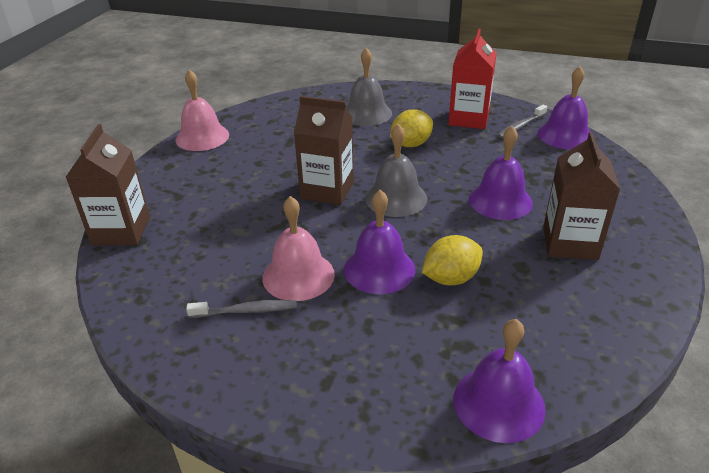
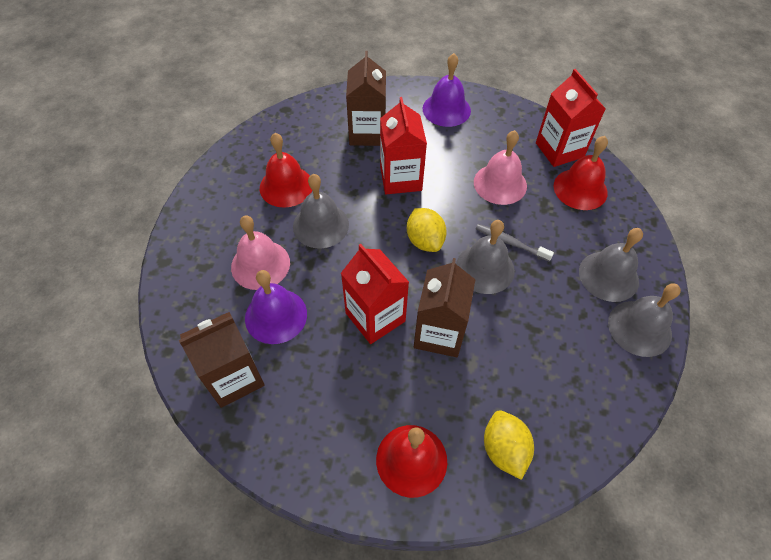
grey bell: 2 -> 4
grey toothbrush: 2 -> 1
purple bell: 4 -> 2
red bell: 0 -> 3
red carton: 1 -> 3

